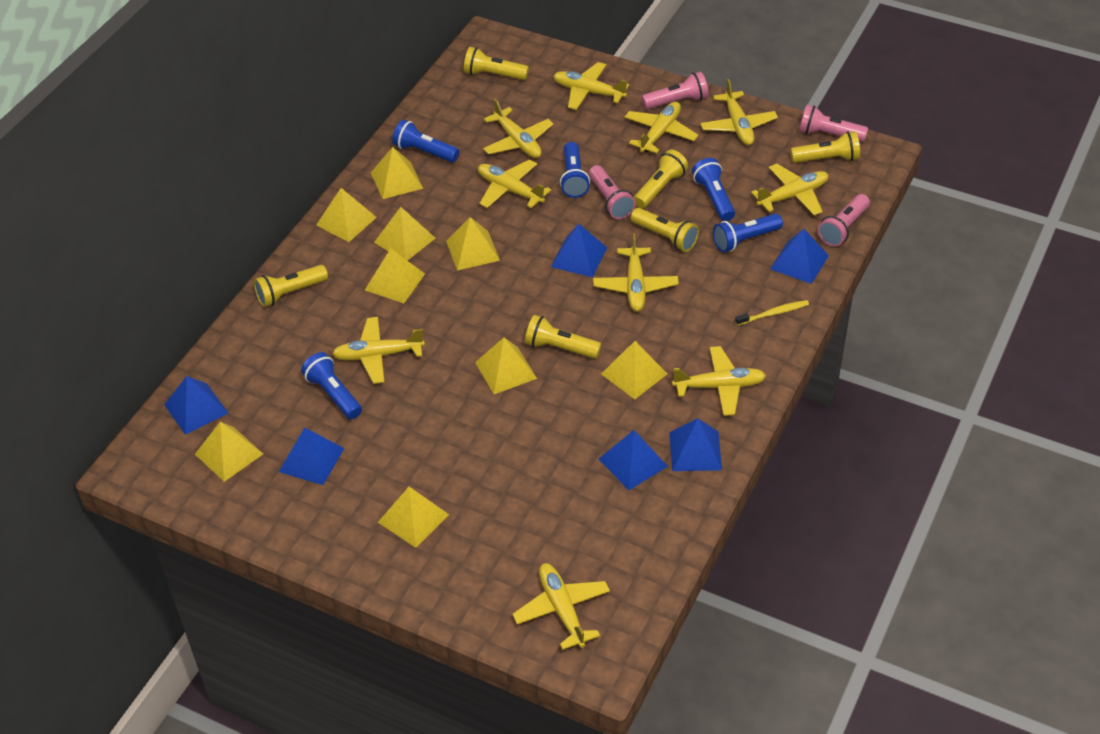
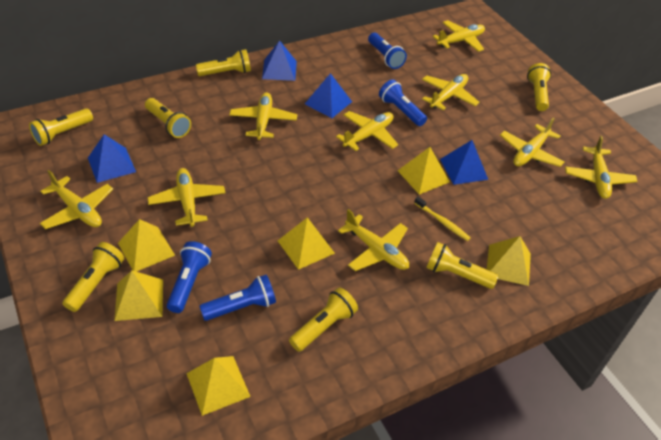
blue flashlight: 5 -> 4
blue pyramid: 6 -> 4
pink flashlight: 4 -> 0
yellow flashlight: 6 -> 7
yellow plane: 10 -> 9
yellow pyramid: 9 -> 6

